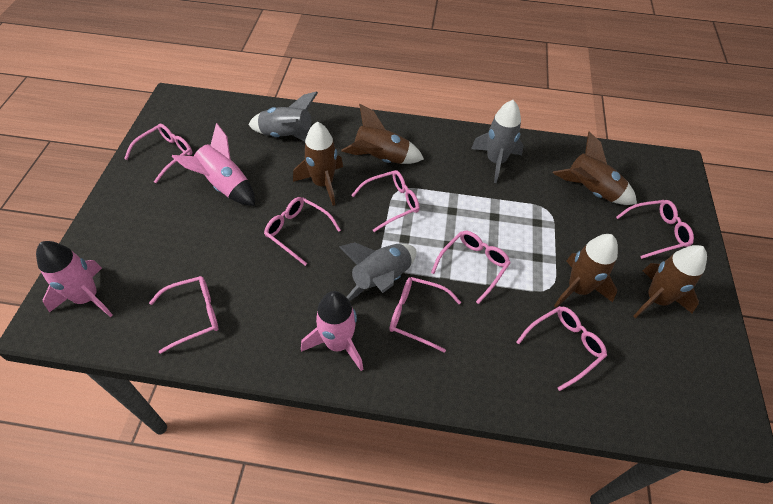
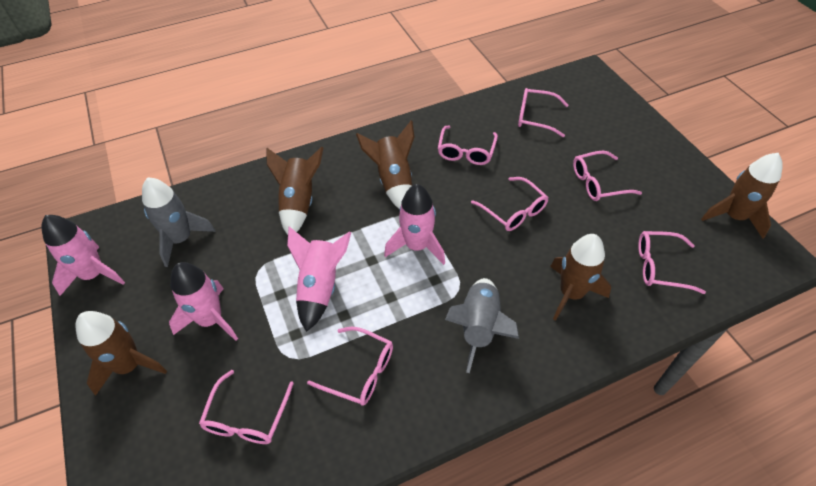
grey rocket: 3 -> 2
pink glasses: 8 -> 7
pink rocket: 3 -> 4

